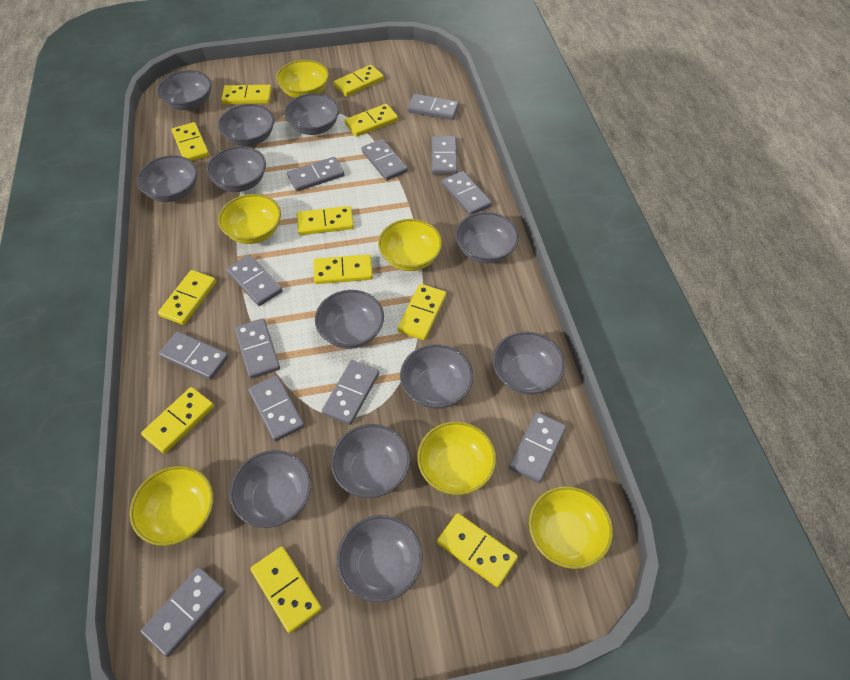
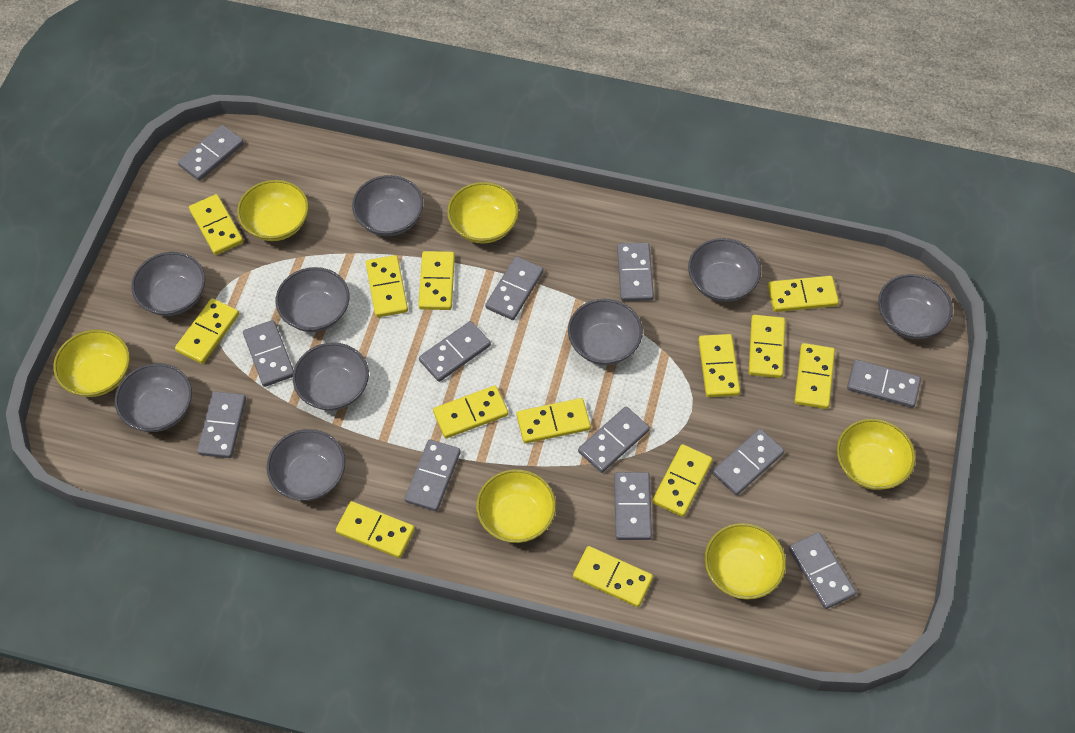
grey bowl: 12 -> 9
yellow domino: 11 -> 13

